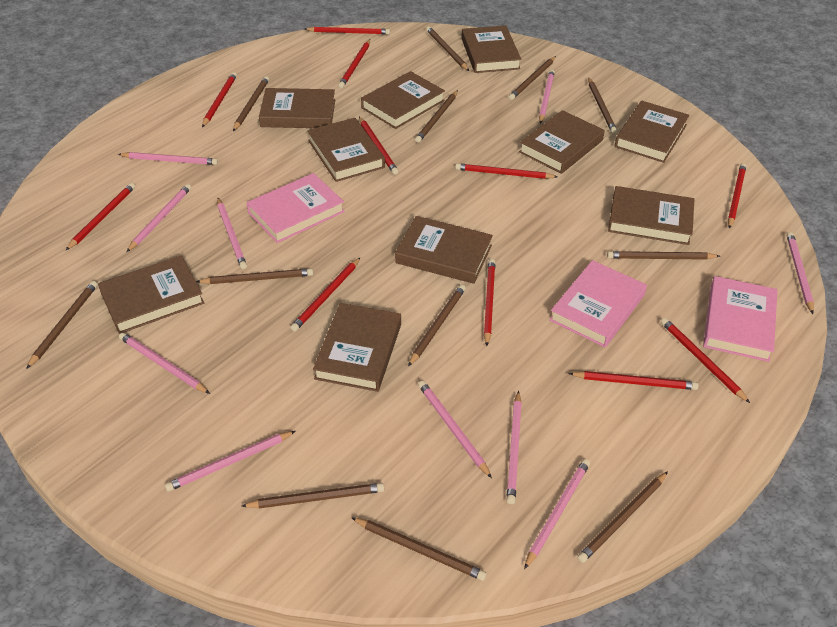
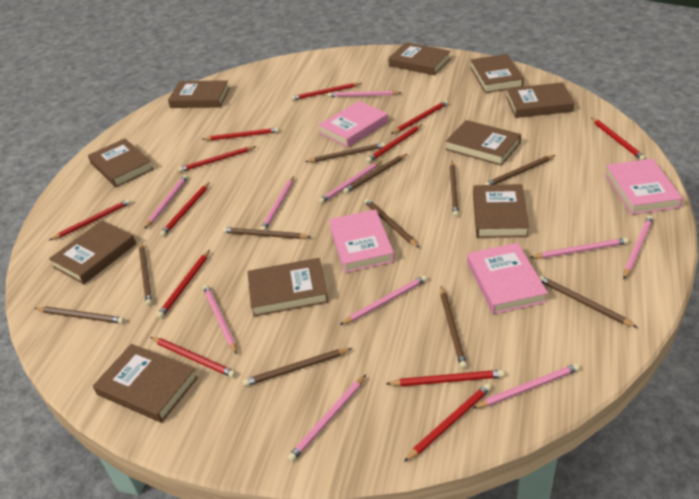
brown pencil: 12 -> 11
pink book: 3 -> 4
red pencil: 11 -> 12

